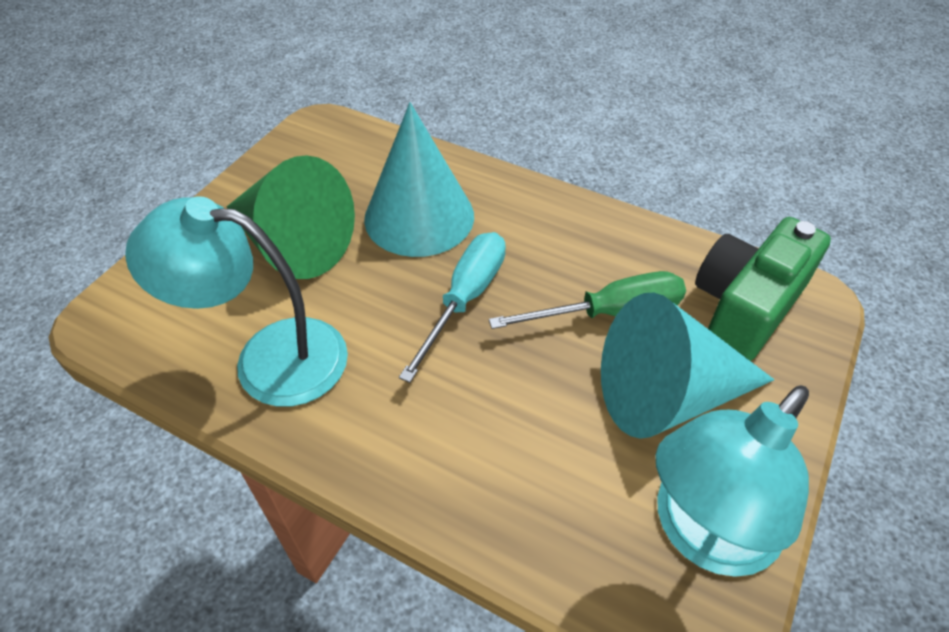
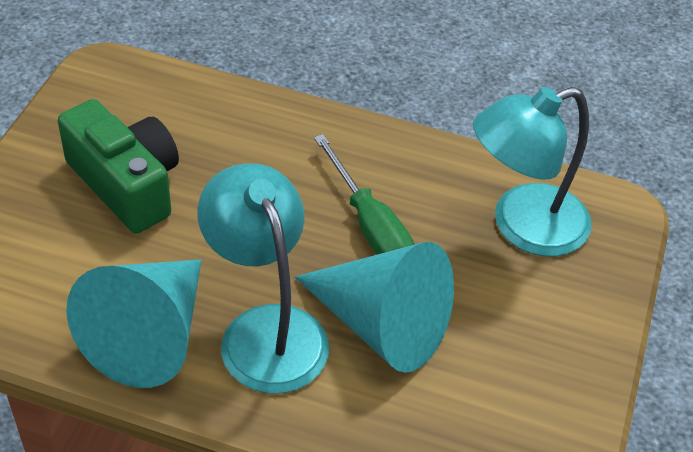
green cone: 1 -> 0
turquoise screwdriver: 1 -> 0

